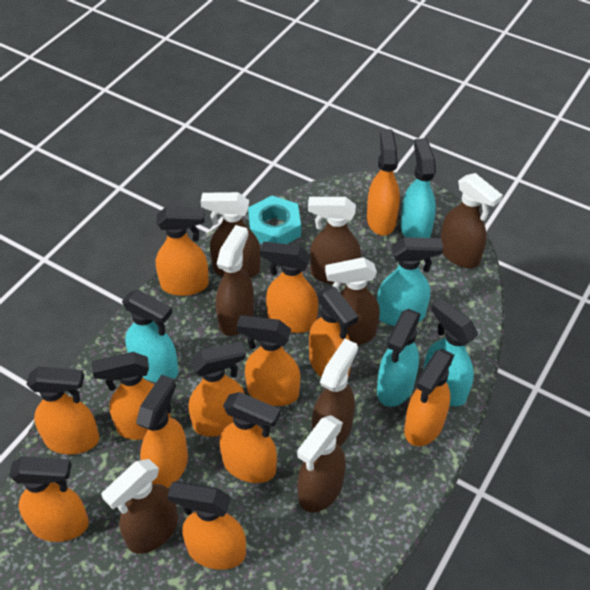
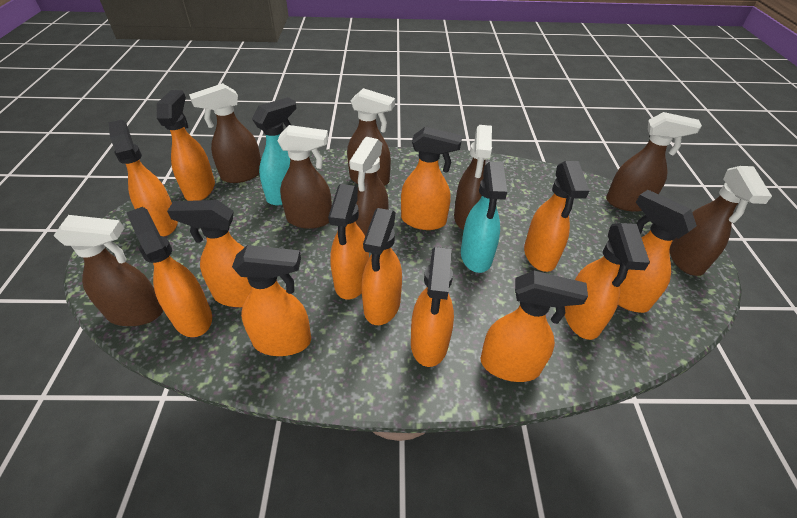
turquoise nut: 1 -> 0
turquoise spray bottle: 5 -> 2

